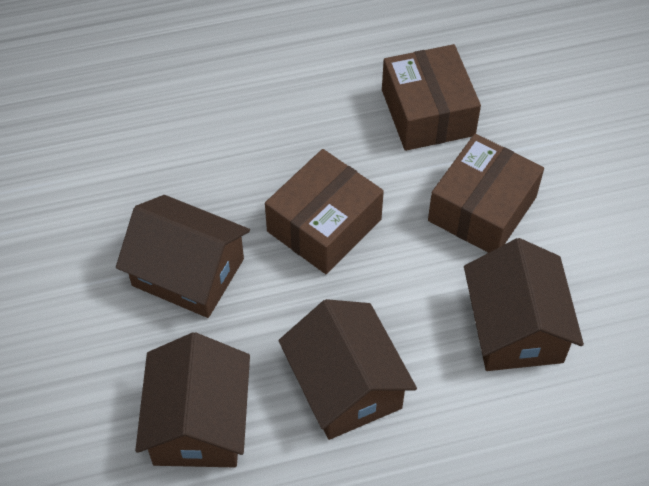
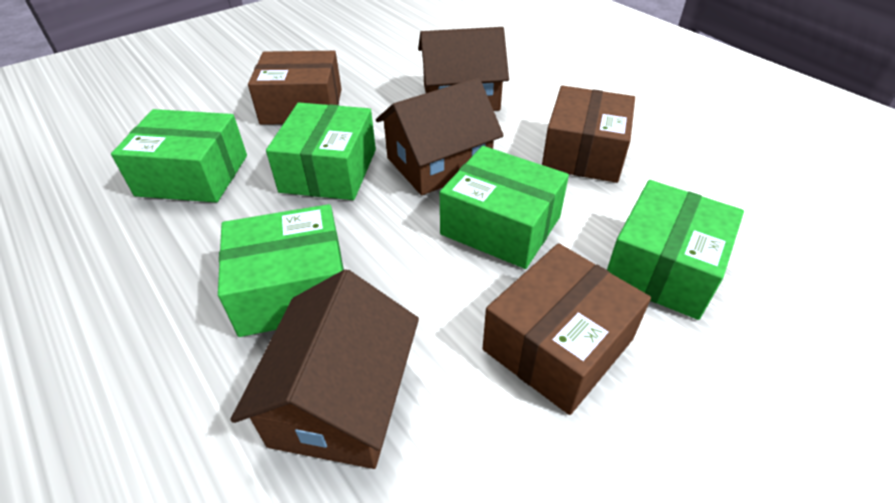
brown house: 4 -> 3
green box: 0 -> 5

